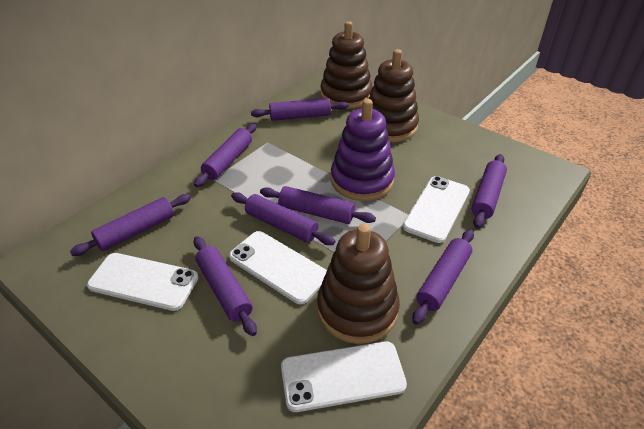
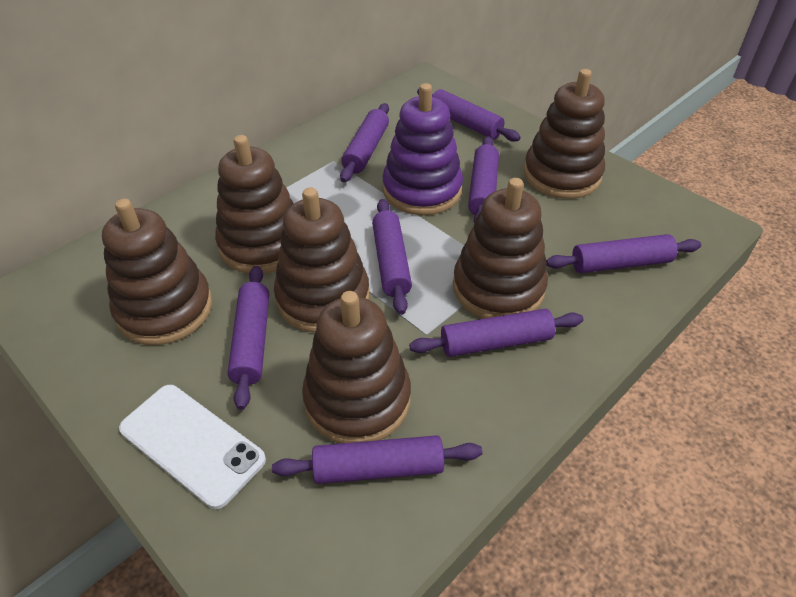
brown stacking toy: 3 -> 6
white phone: 4 -> 1

